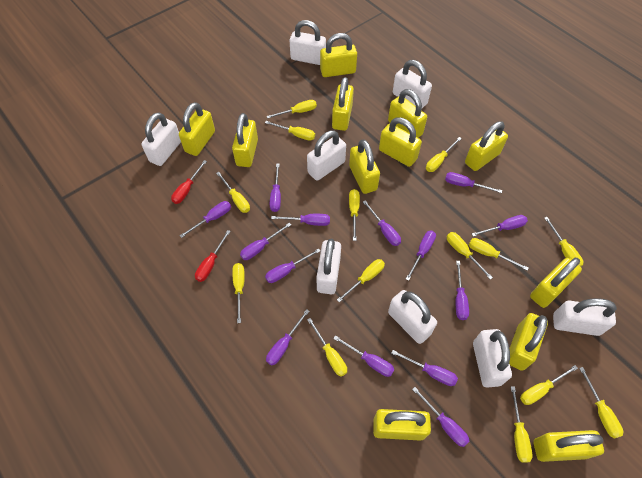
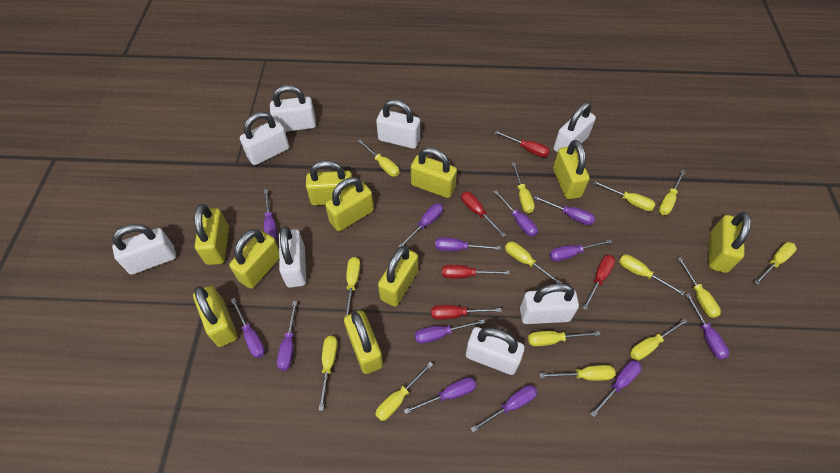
purple screwdriver: 14 -> 13
red screwdriver: 2 -> 5
yellow padlock: 12 -> 10

